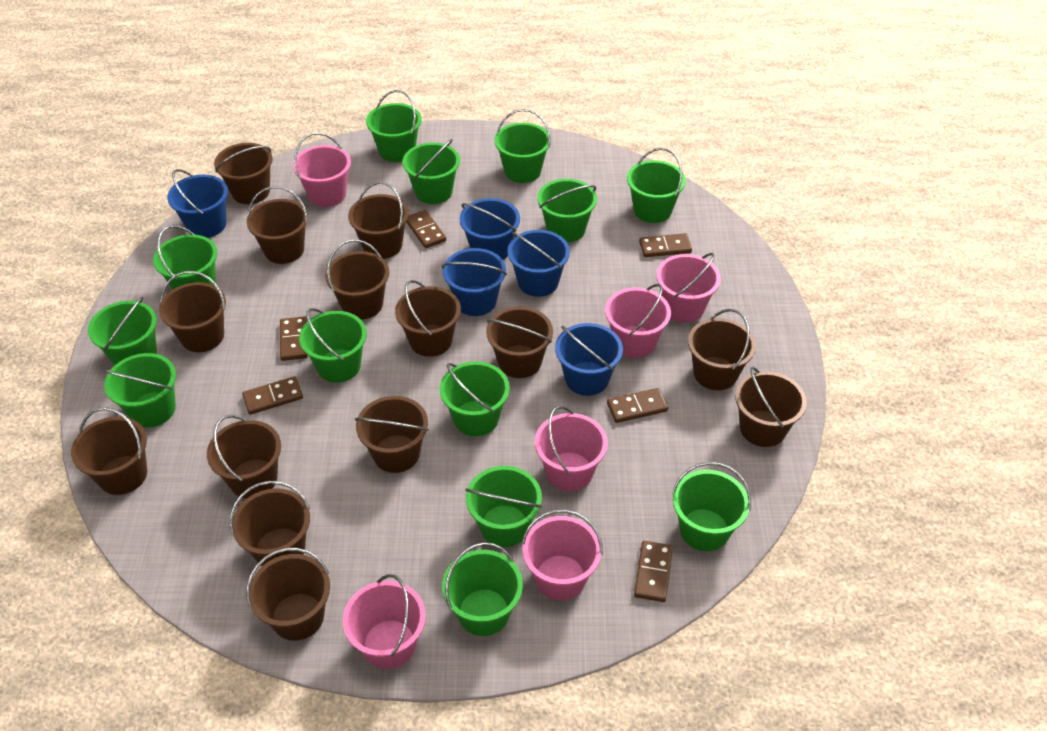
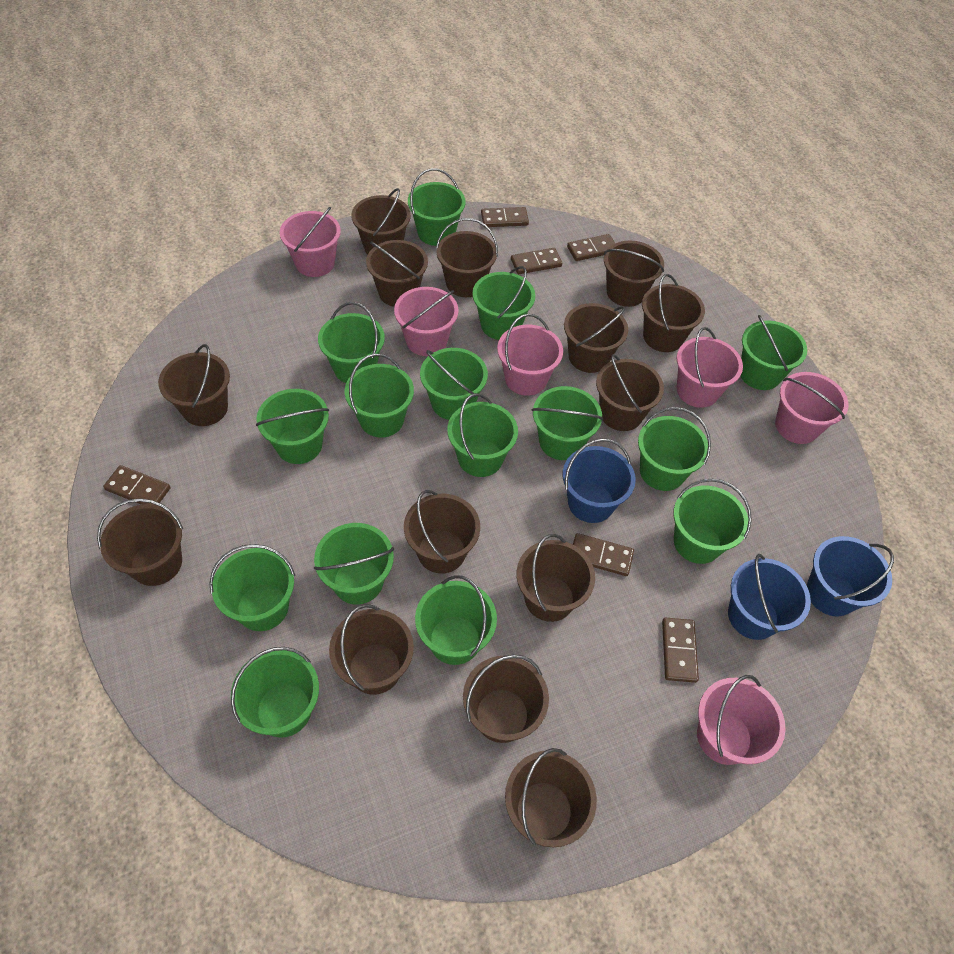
blue bucket: 5 -> 3
green bucket: 13 -> 15

